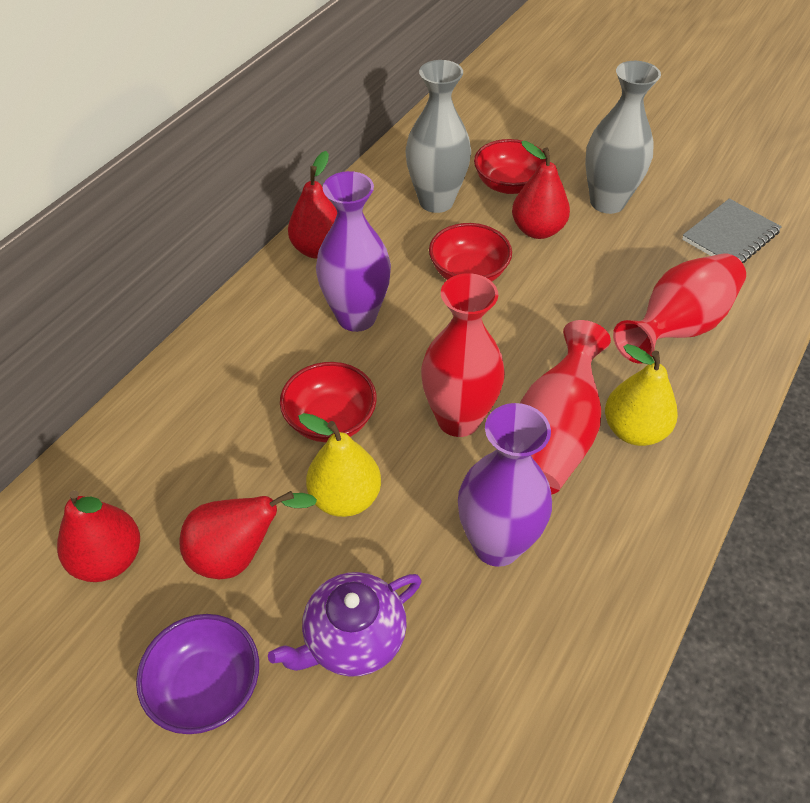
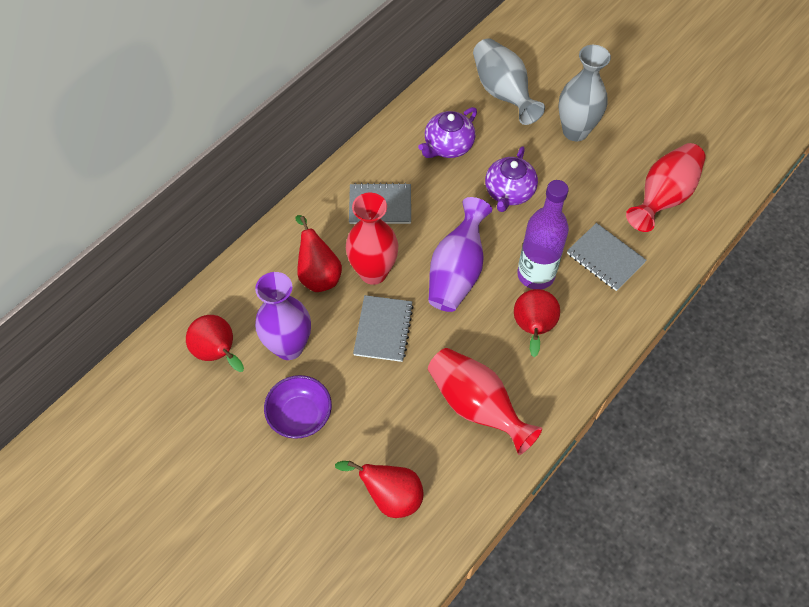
grey notebook: 1 -> 3
purple bottle: 0 -> 1
purple teapot: 1 -> 2
red bowl: 3 -> 0
yellow pear: 2 -> 0

